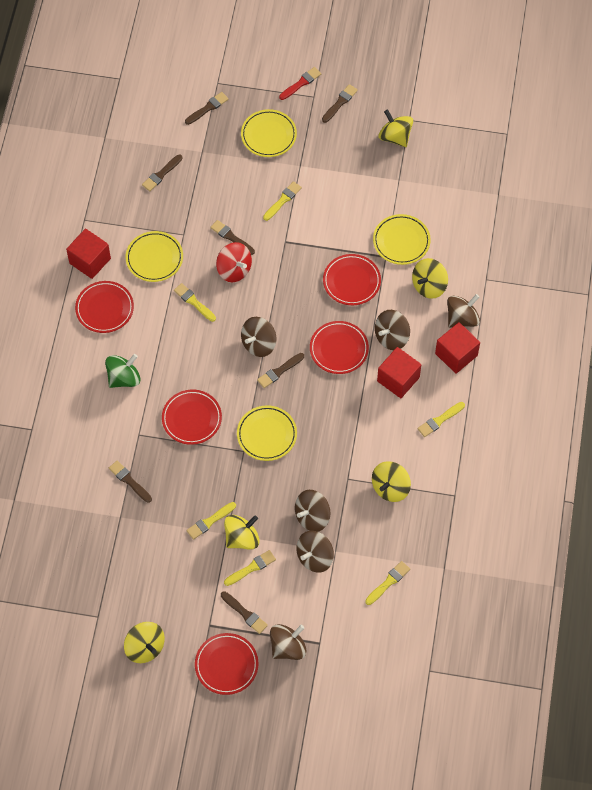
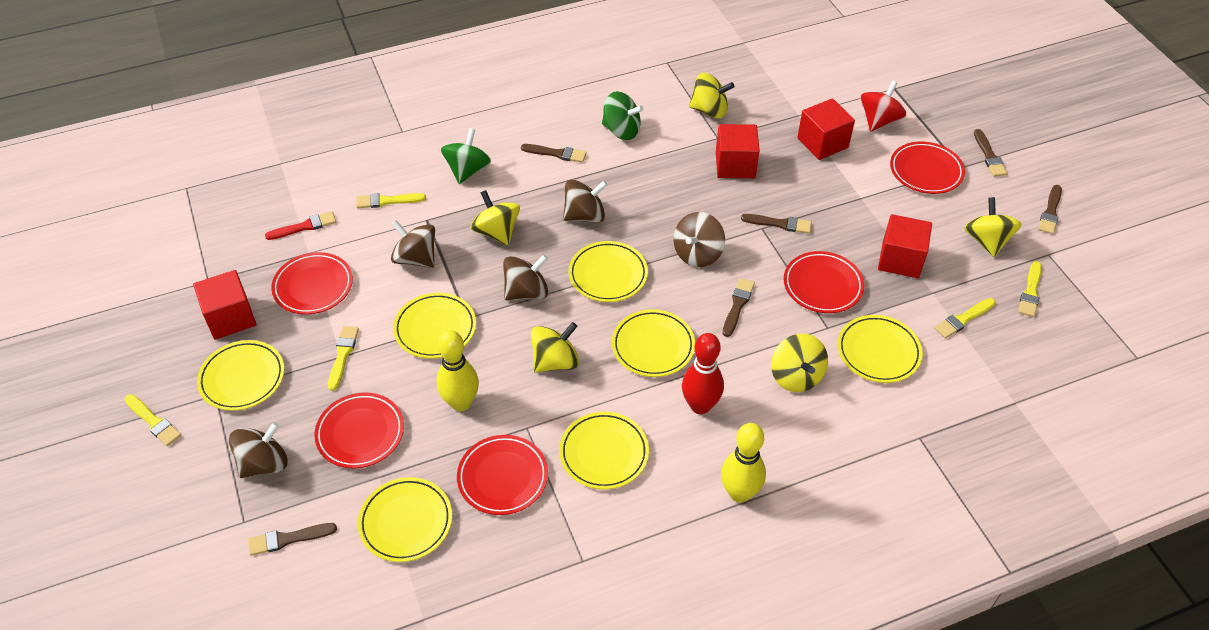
brown brush: 7 -> 6
brown spinning top: 6 -> 5
green spinning top: 1 -> 2
red bowling pin: 0 -> 1
red cube: 3 -> 4
yellow bowling pin: 0 -> 2
yellow brush: 6 -> 5
yellow plate: 4 -> 7

